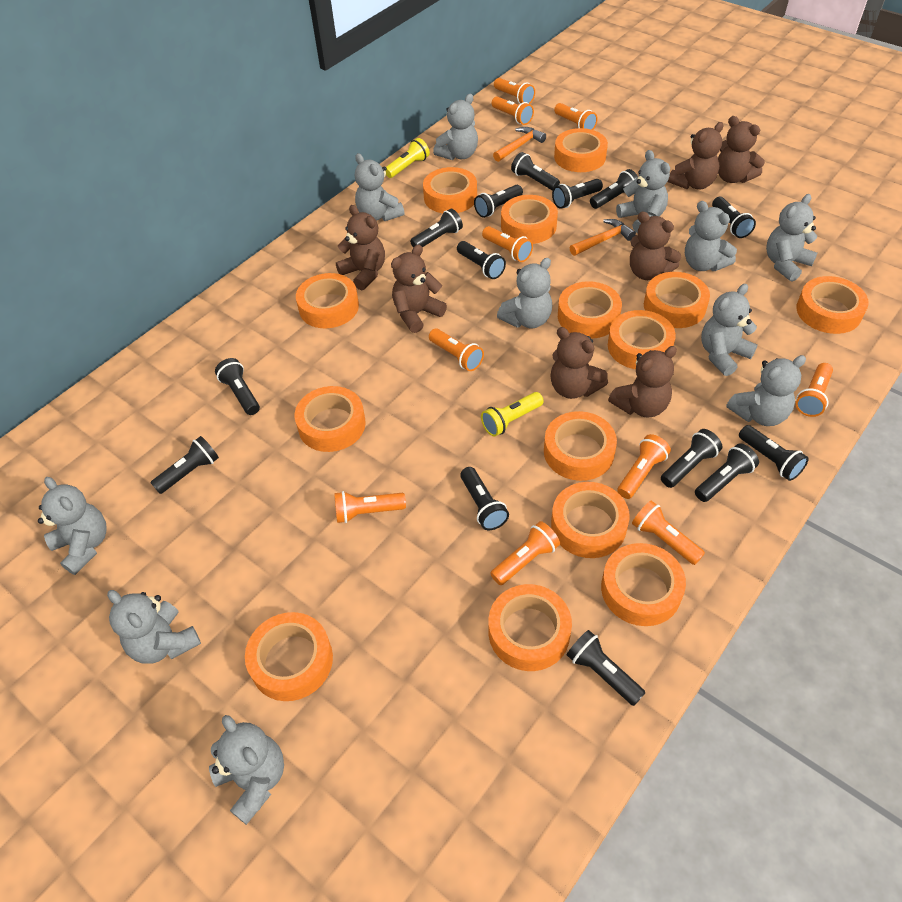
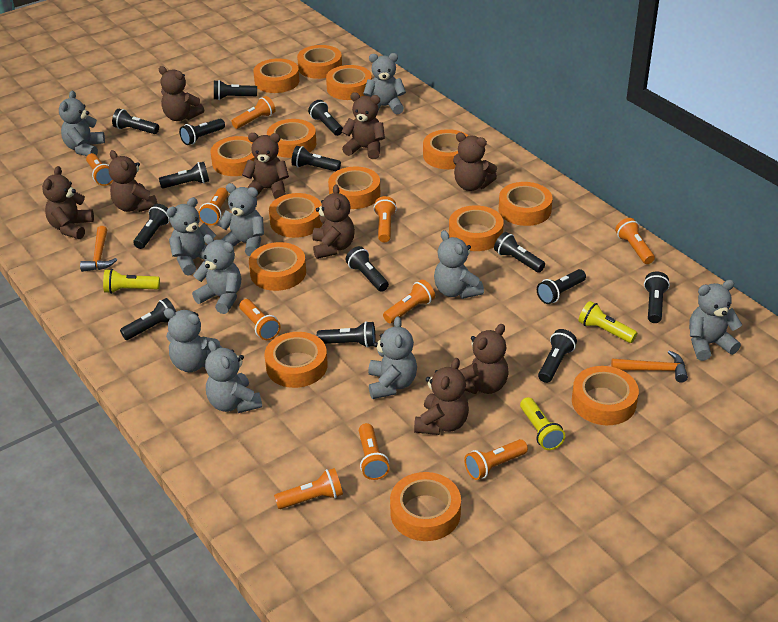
brown teddy bear: 7 -> 9
grey teddy bear: 11 -> 10
yellow flashlight: 2 -> 3

